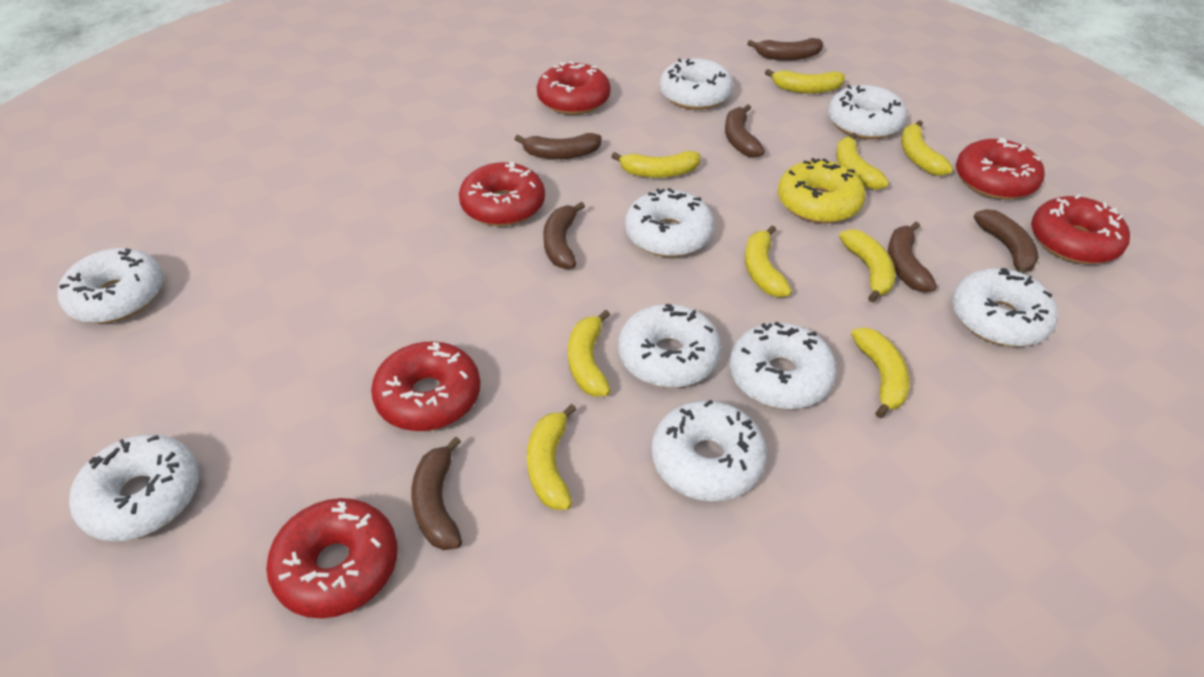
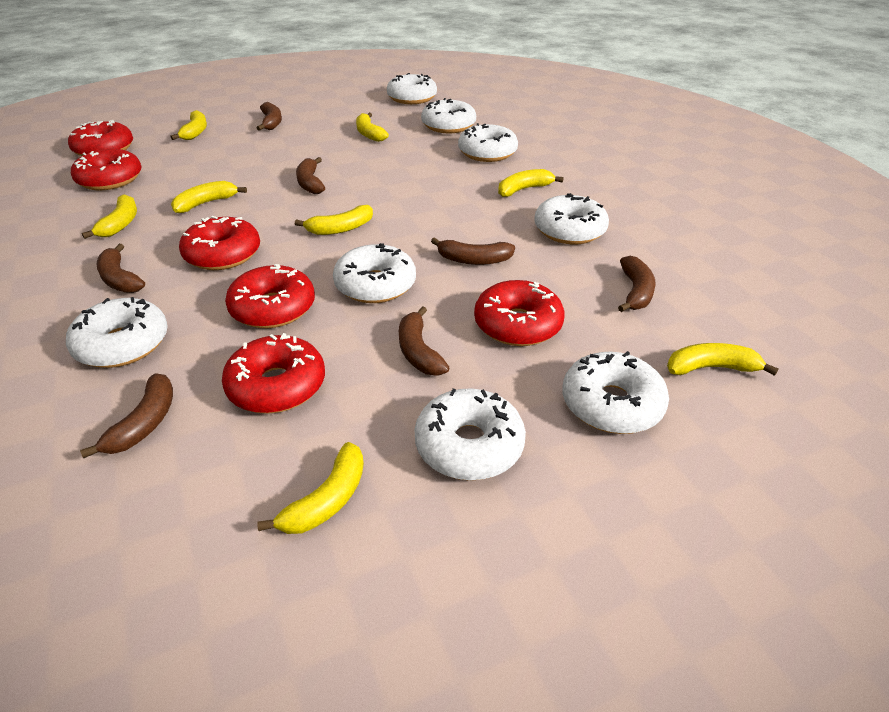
white donut: 9 -> 8
yellow banana: 9 -> 8
yellow donut: 1 -> 0

